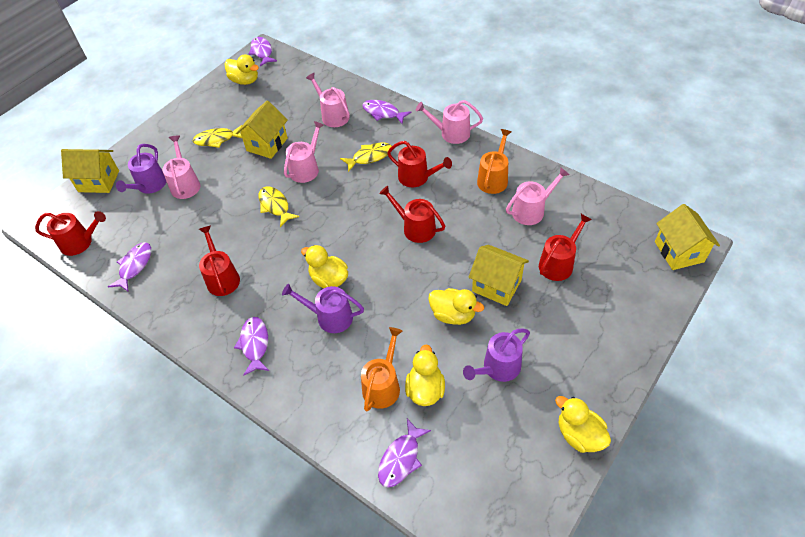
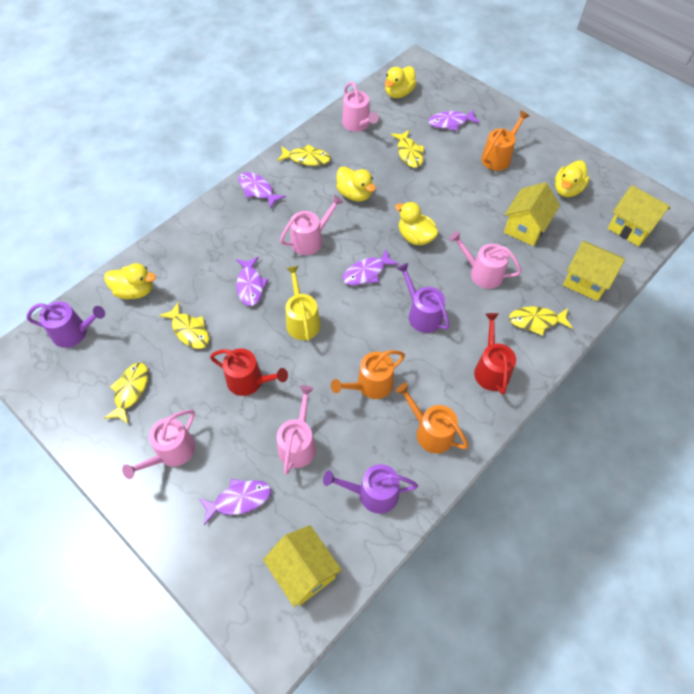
orange watering can: 2 -> 3
red watering can: 5 -> 2
yellow fish: 3 -> 5
yellow watering can: 0 -> 1

